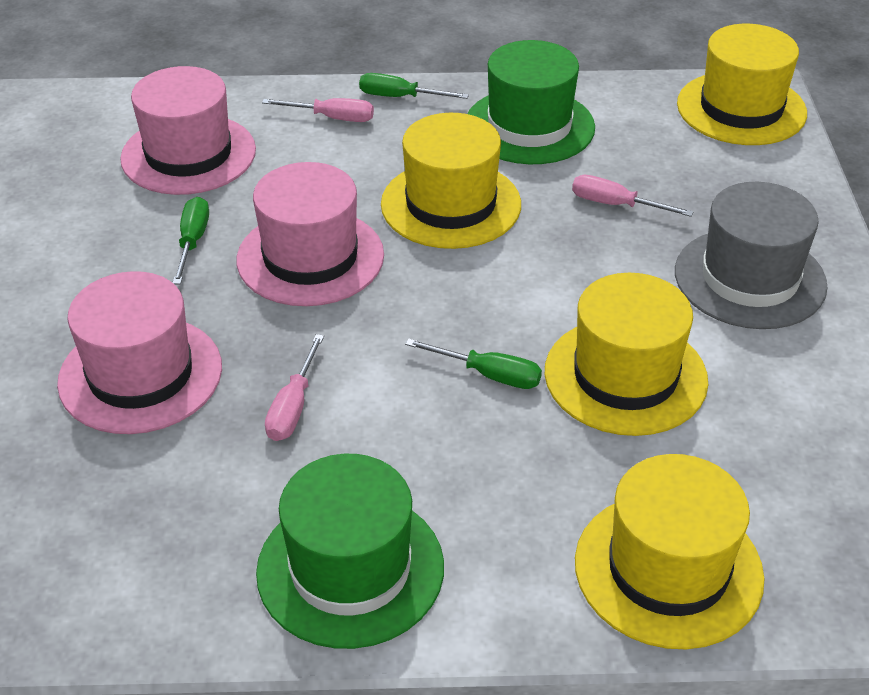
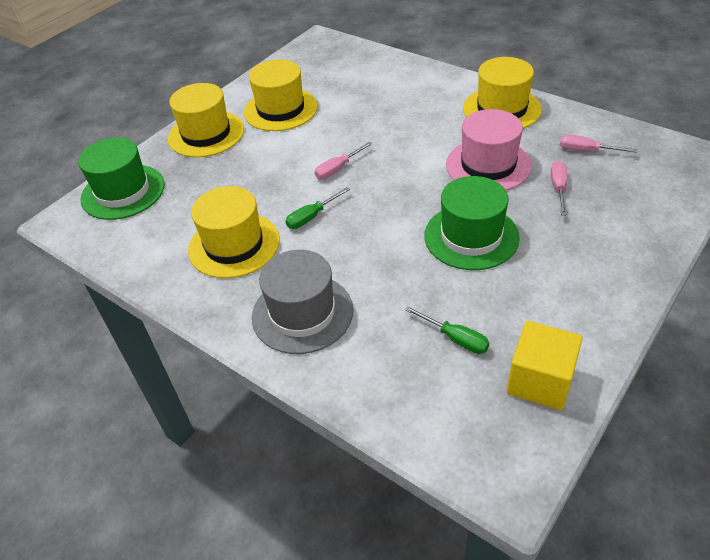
green screwdriver: 3 -> 2
pink hat: 3 -> 1
yellow cube: 0 -> 1

